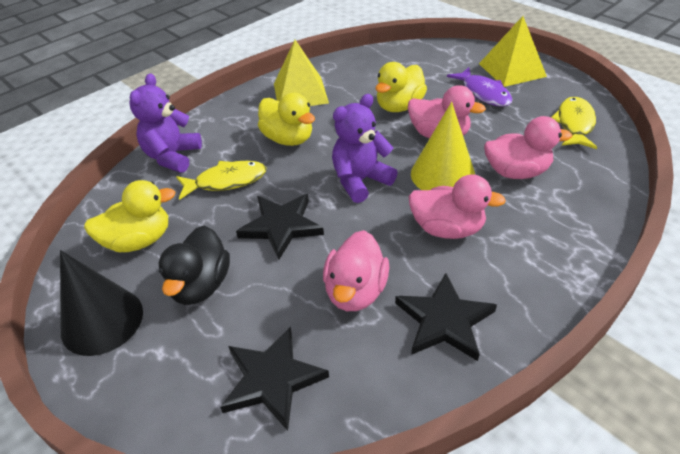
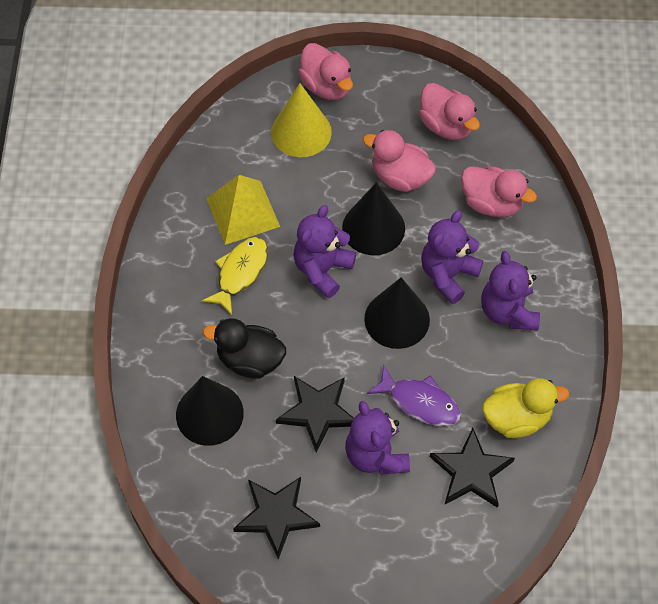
black cone: 1 -> 3
purple teddy bear: 2 -> 4
yellow duck: 3 -> 1
yellow fish: 2 -> 1
yellow pyramid: 2 -> 1

